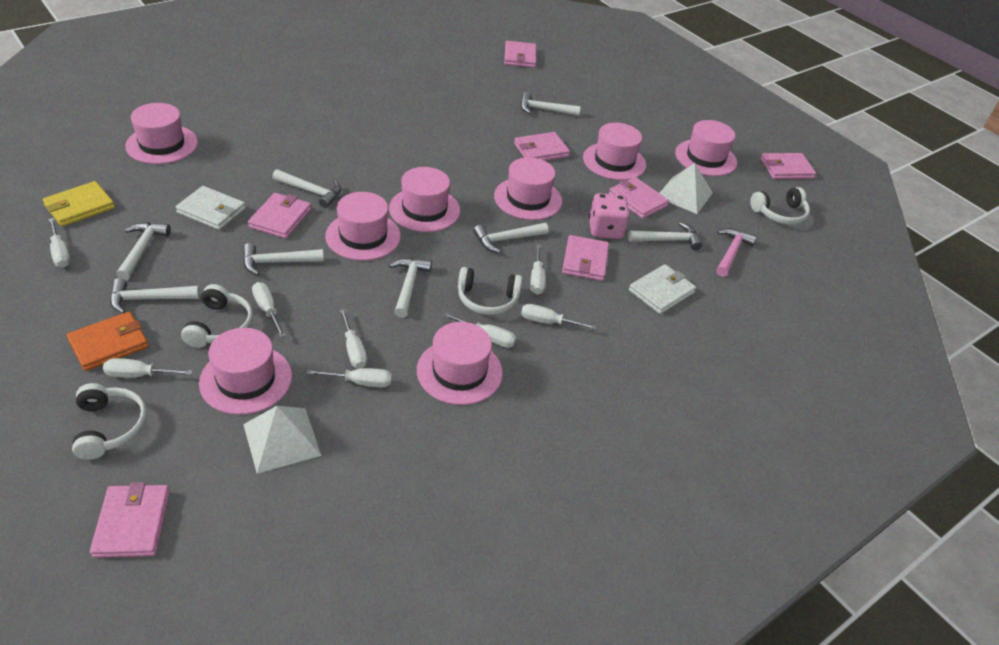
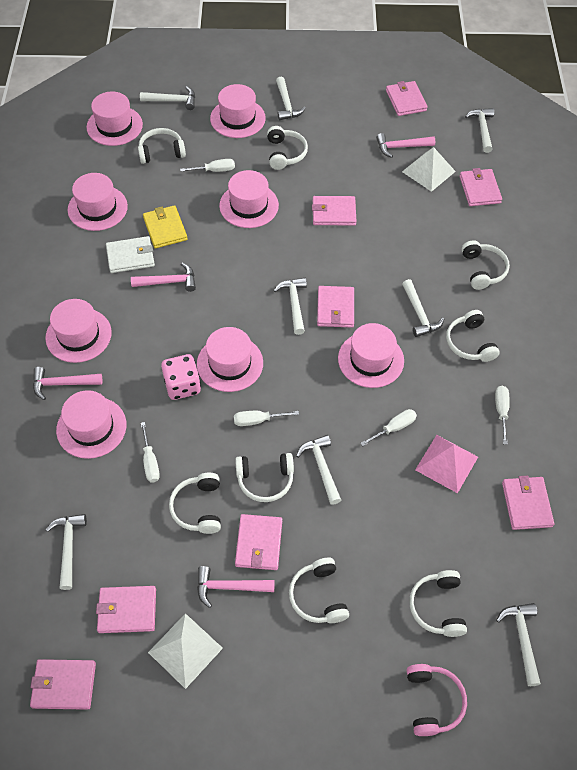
orange wallet: 1 -> 0
pink hammer: 1 -> 4
pink headphones: 0 -> 1
pink pyramid: 0 -> 1
pink wallet: 7 -> 8
white headphones: 4 -> 8
white screwdriver: 8 -> 5
white wallet: 2 -> 1

